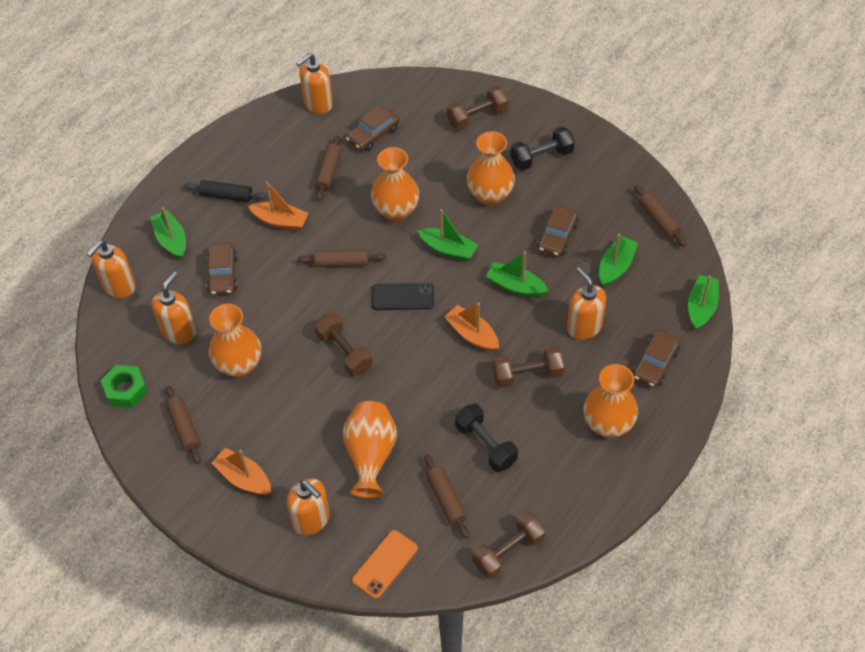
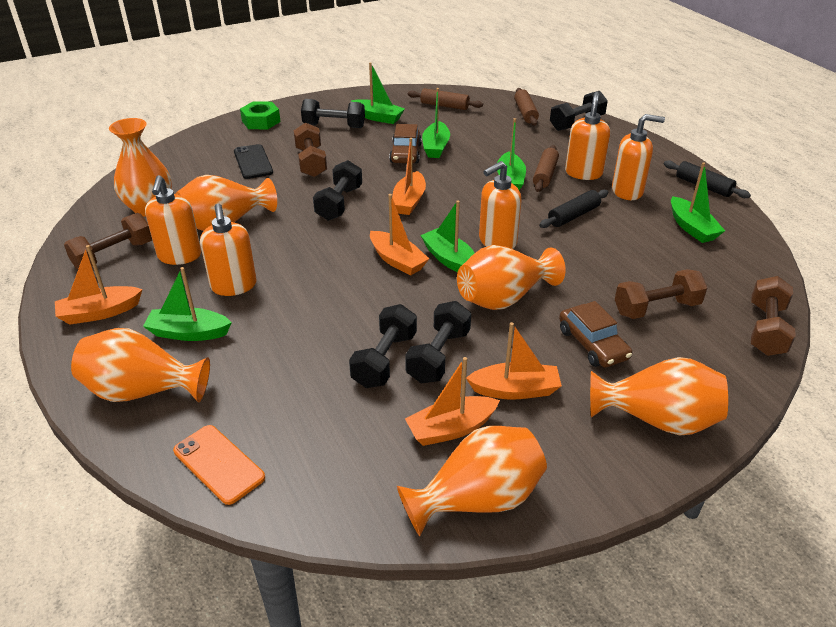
black dumbbell: 2 -> 5
black rolling pin: 1 -> 2
brown car: 4 -> 2
brown rolling pin: 5 -> 3
green boat: 5 -> 6
orange boat: 3 -> 5
orange vase: 5 -> 6

